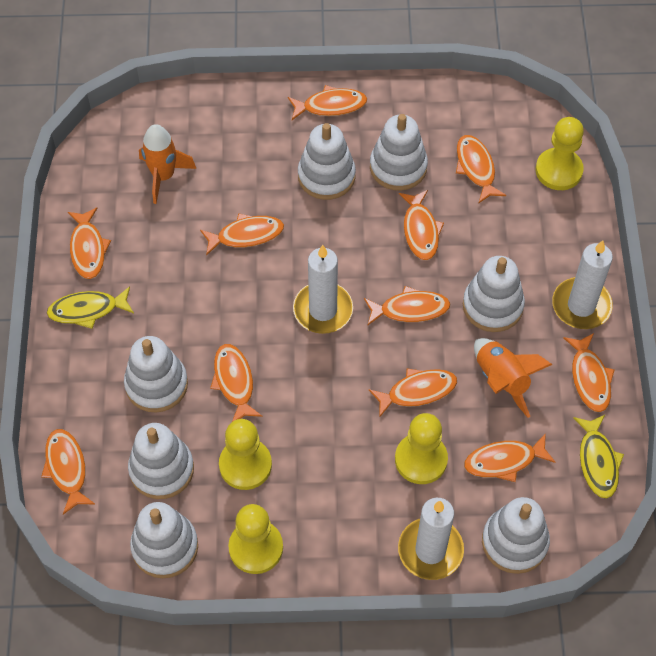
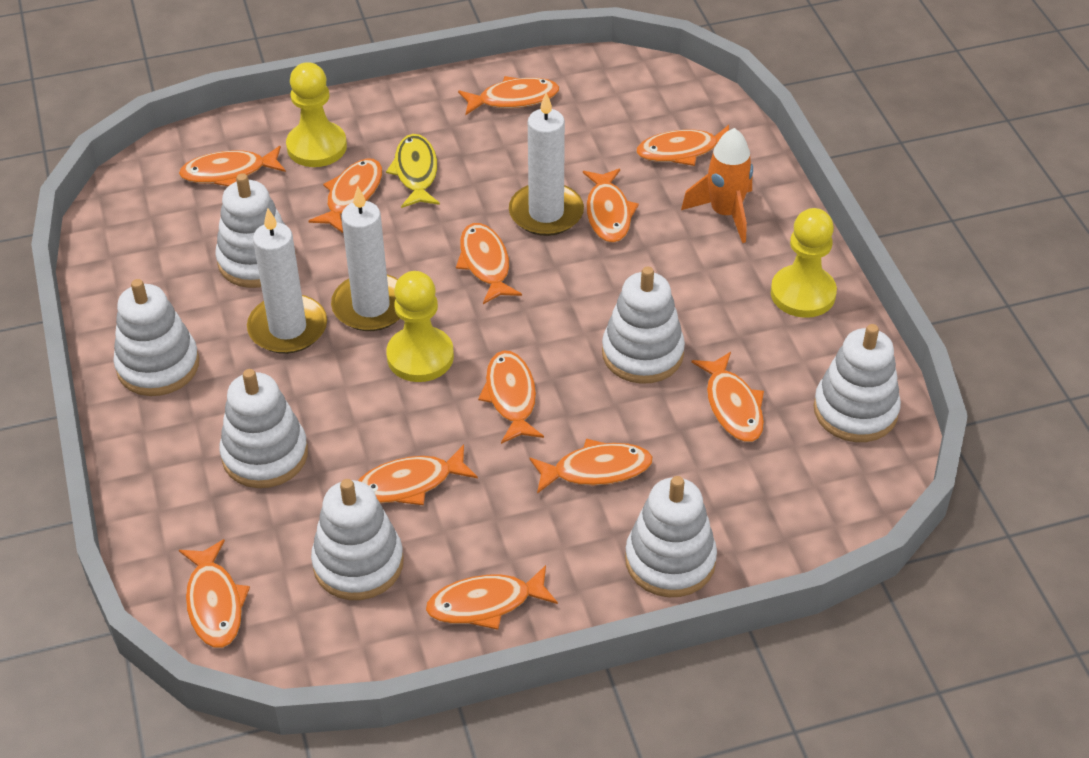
orange fish: 11 -> 12
orange rocket: 2 -> 1
yellow fish: 2 -> 1
yellow pawn: 4 -> 3

